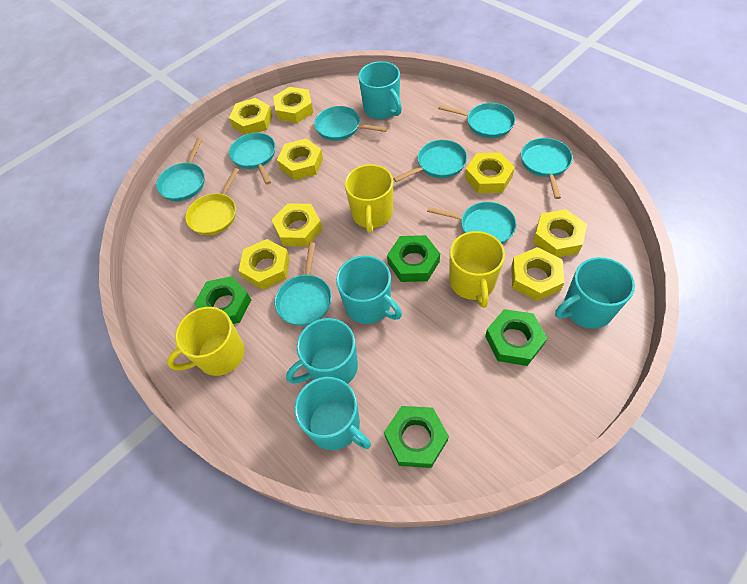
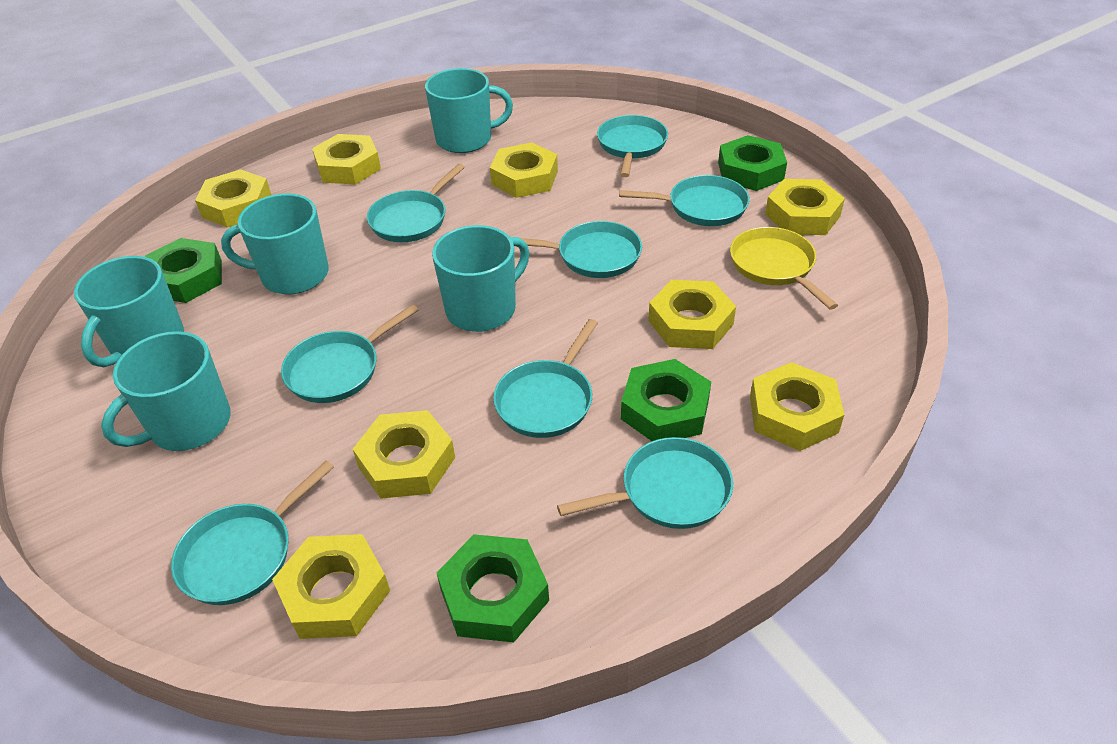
yellow mug: 3 -> 0

